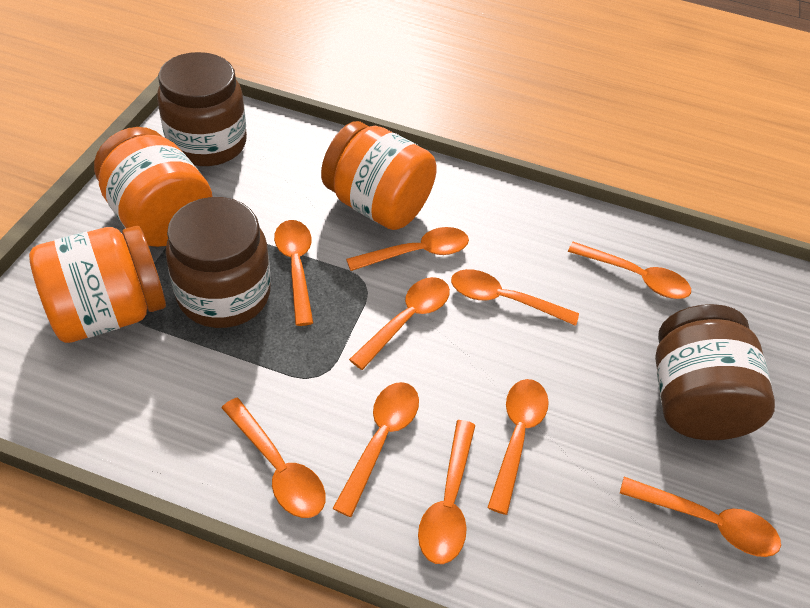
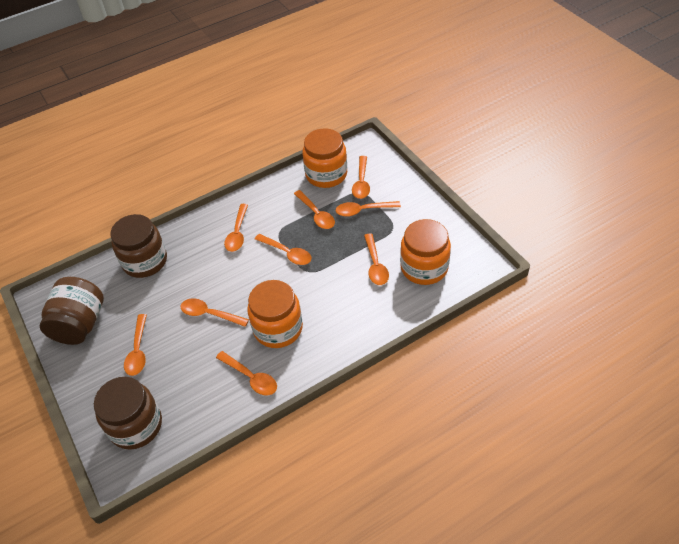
orange spoon: 10 -> 9

